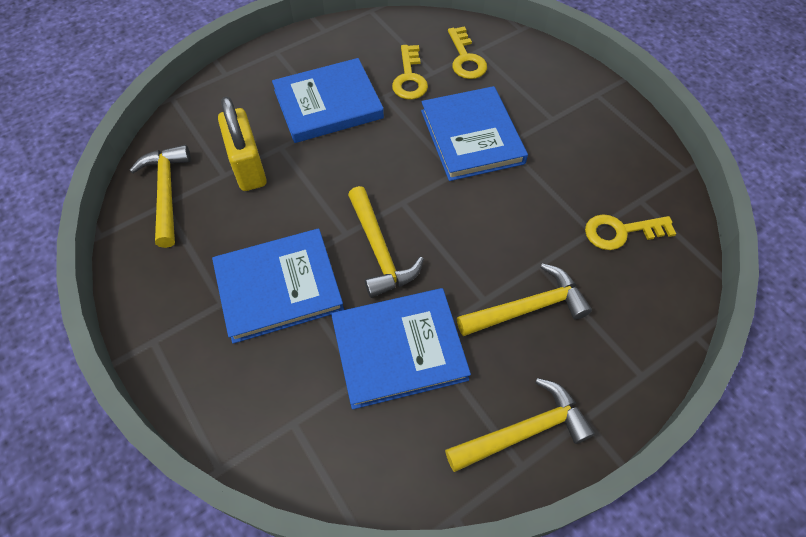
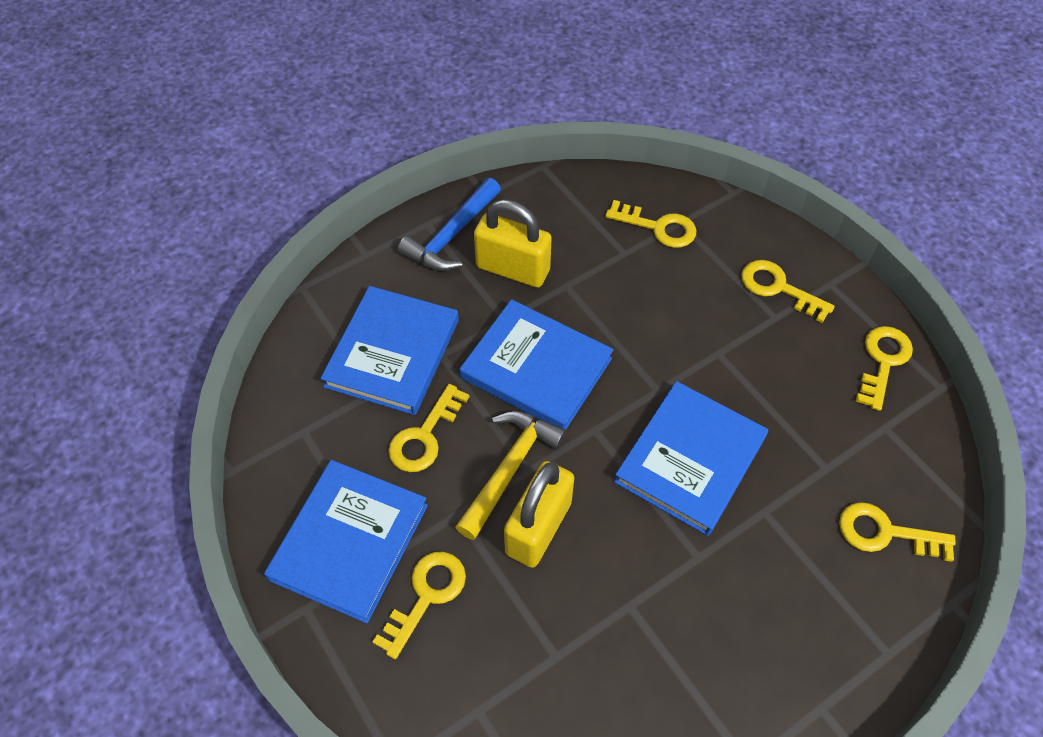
blue hammer: 0 -> 1
yellow hammer: 4 -> 1
yellow key: 3 -> 6
yellow padlock: 1 -> 2

